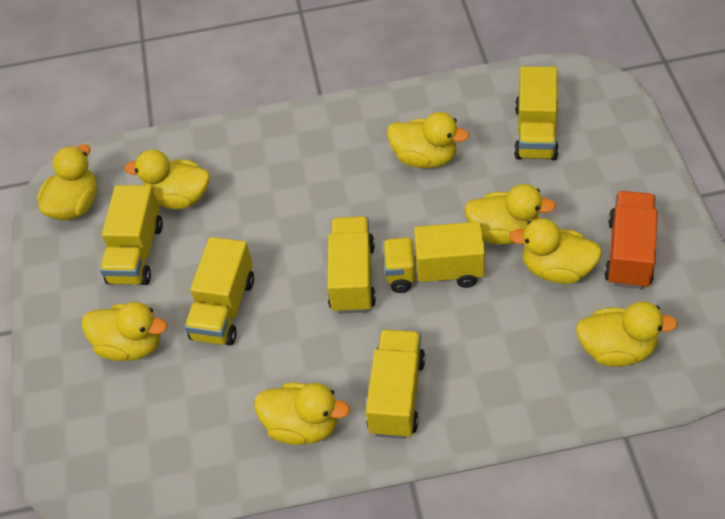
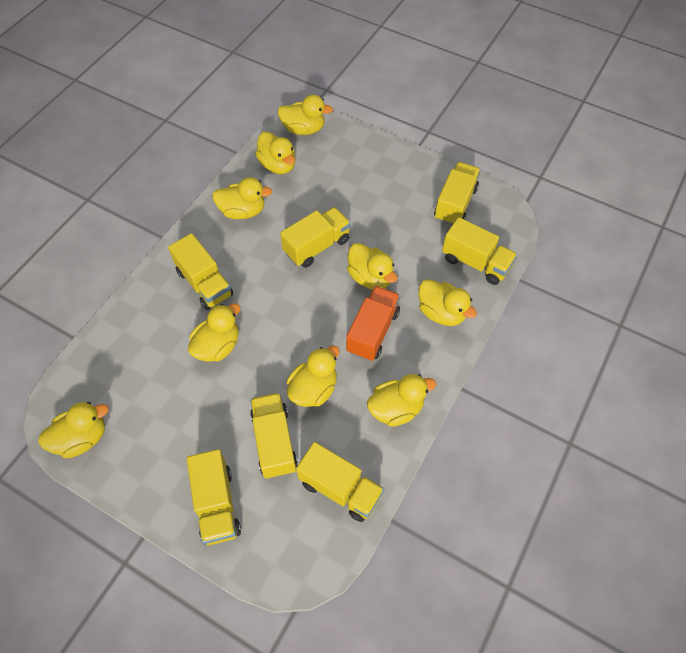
yellow duck: 8 -> 9
yellow truck: 6 -> 7

